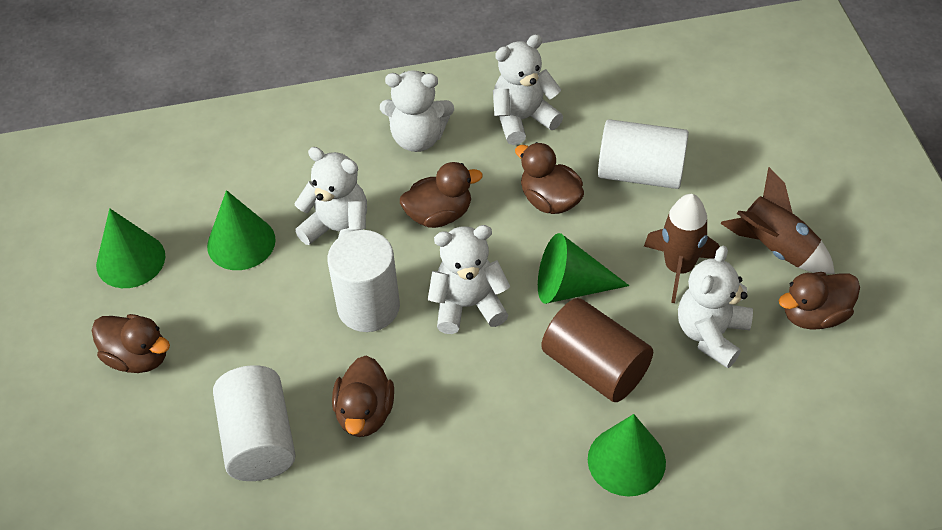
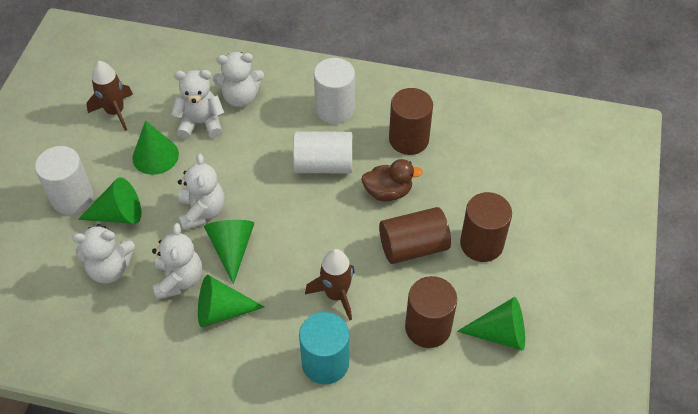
brown cylinder: 1 -> 4
brown duck: 5 -> 1
green cone: 4 -> 5
turquoise cylinder: 0 -> 1

